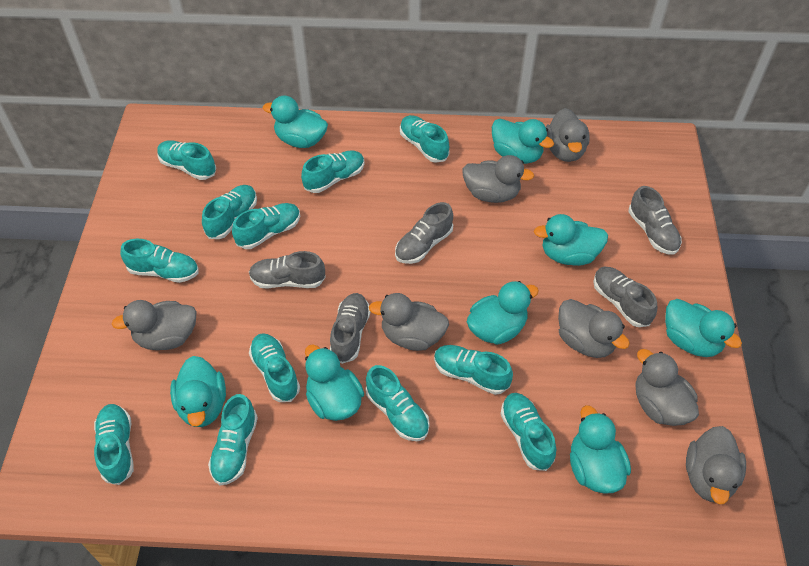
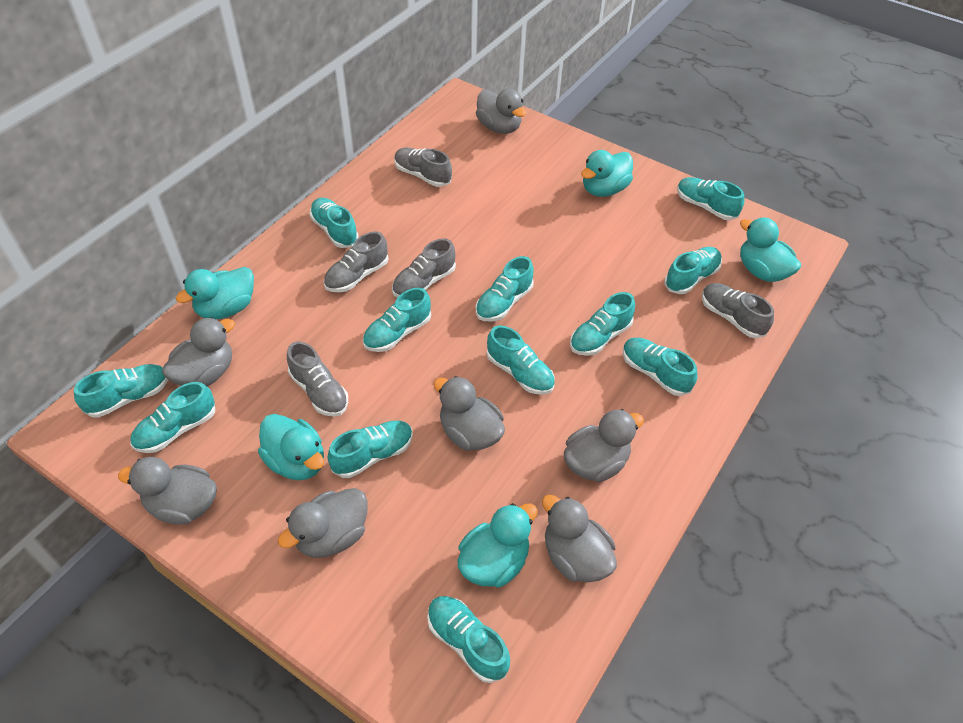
turquoise duck: 8 -> 5

